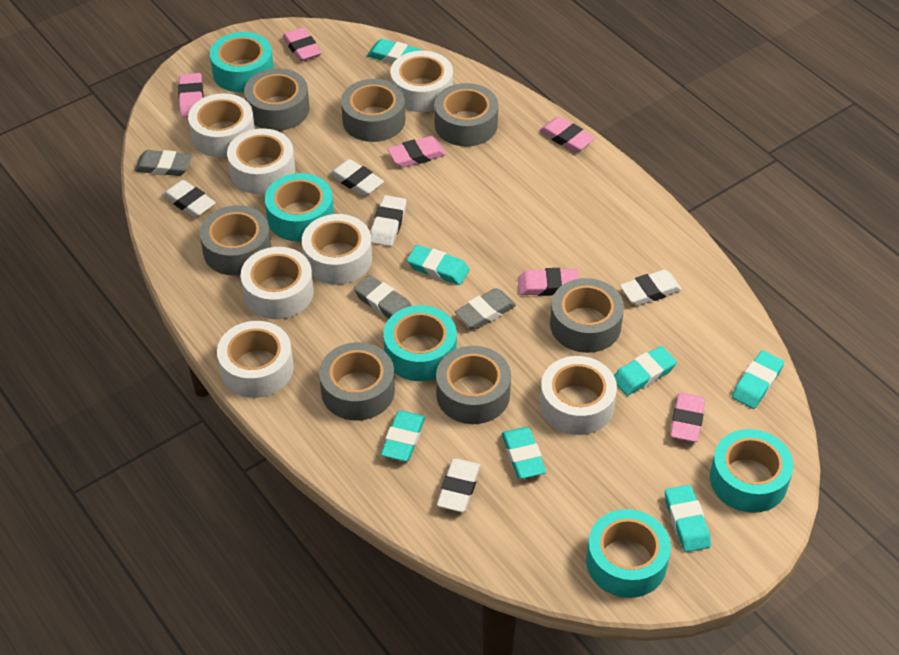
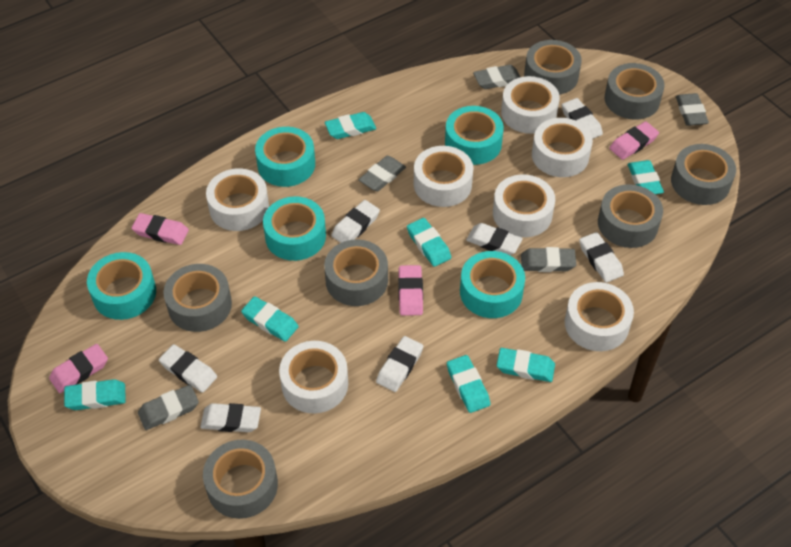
grey eraser: 3 -> 5
pink eraser: 6 -> 4
white eraser: 5 -> 7

